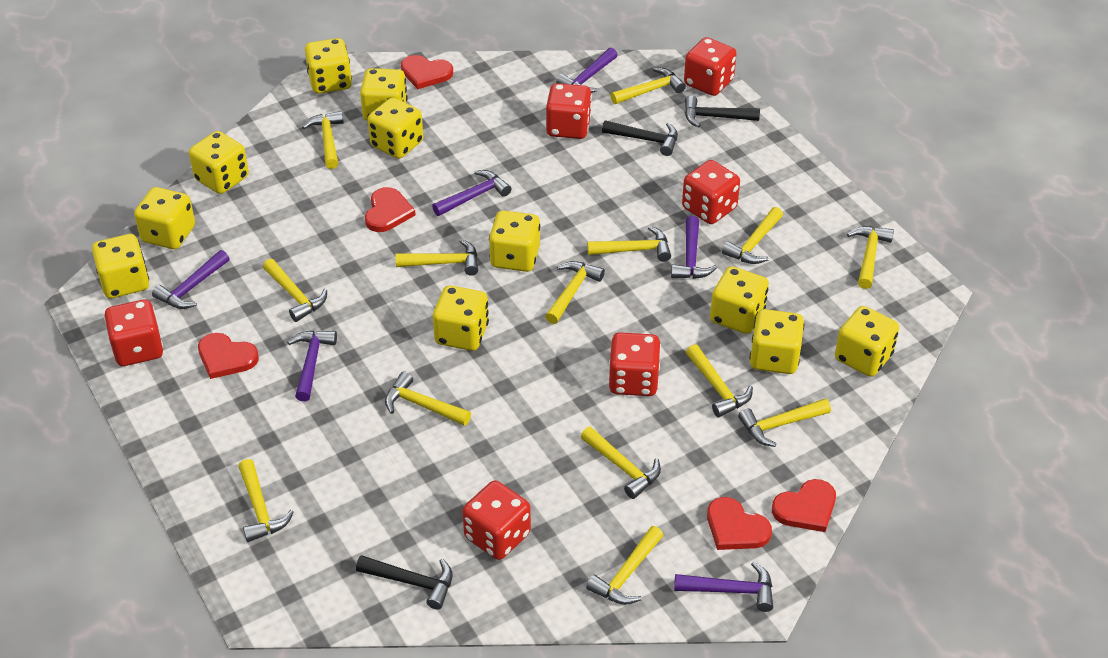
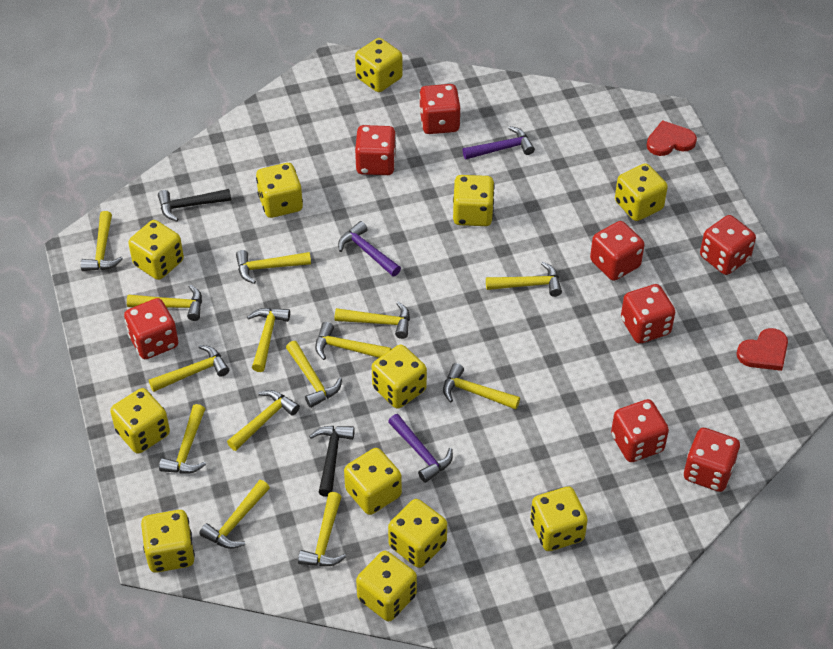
black hammer: 3 -> 2
purple hammer: 6 -> 3
red dice: 6 -> 8
red heart: 5 -> 2
yellow dice: 11 -> 12

